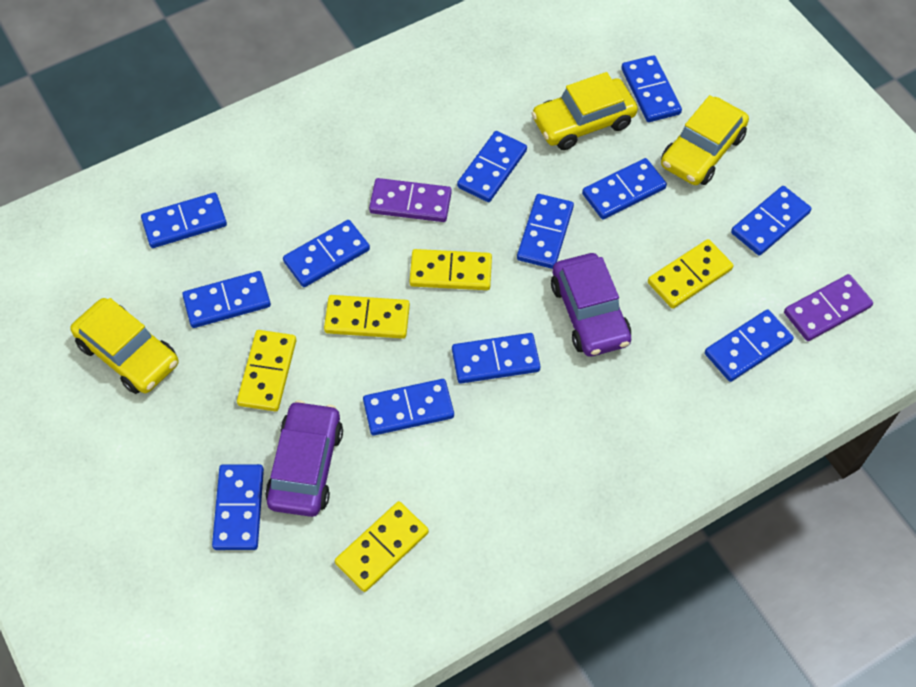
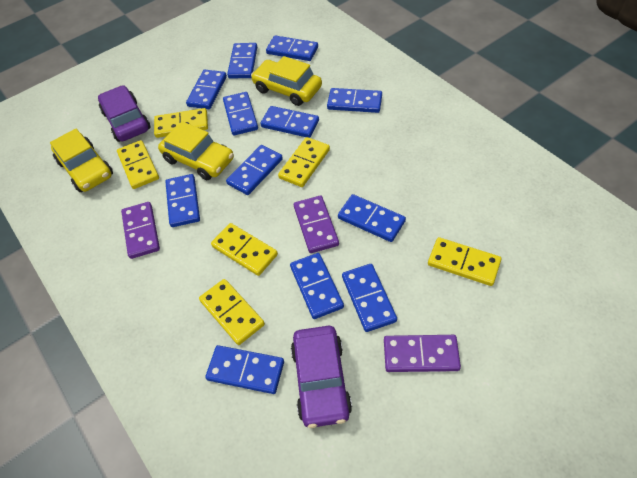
purple domino: 2 -> 3
yellow domino: 5 -> 6

